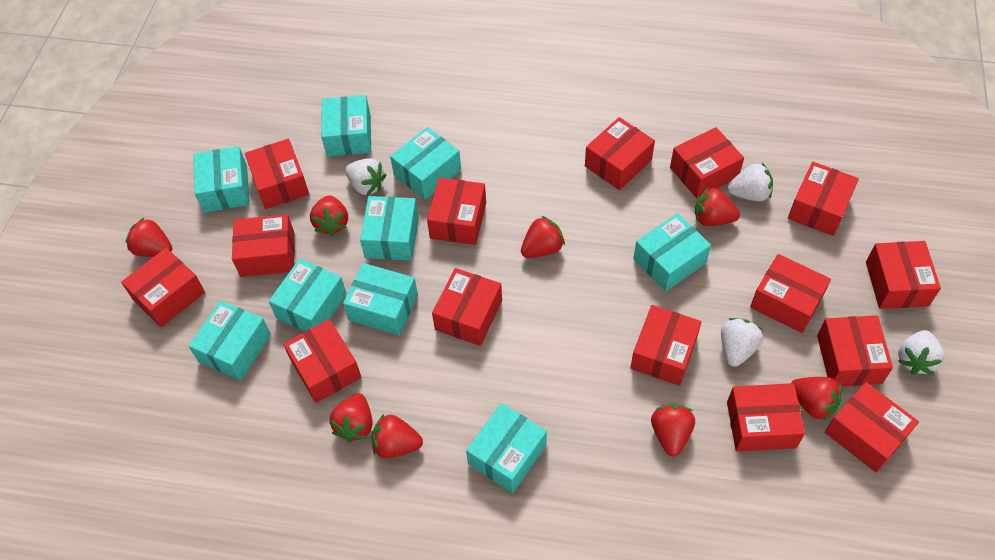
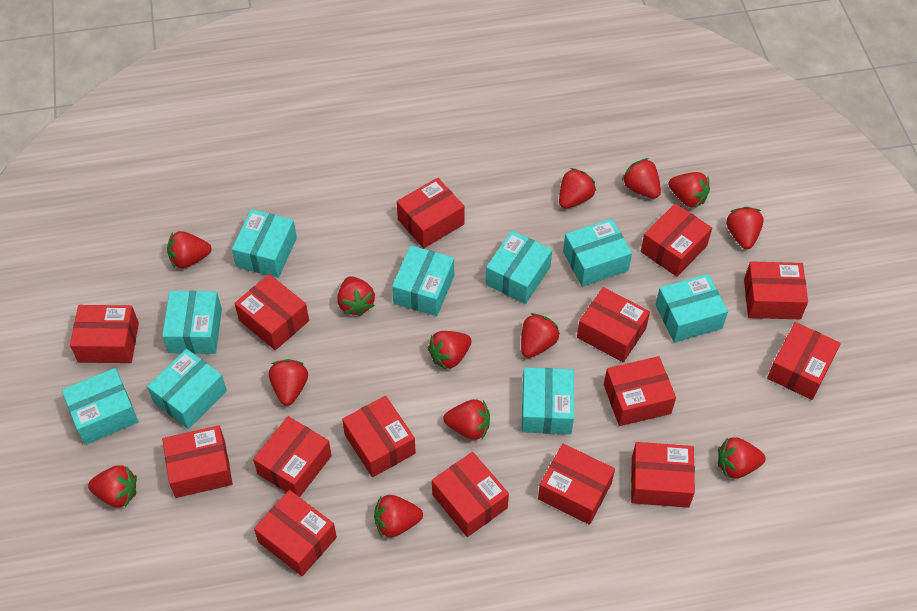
red strawberry: 8 -> 13
white strawberry: 4 -> 0

